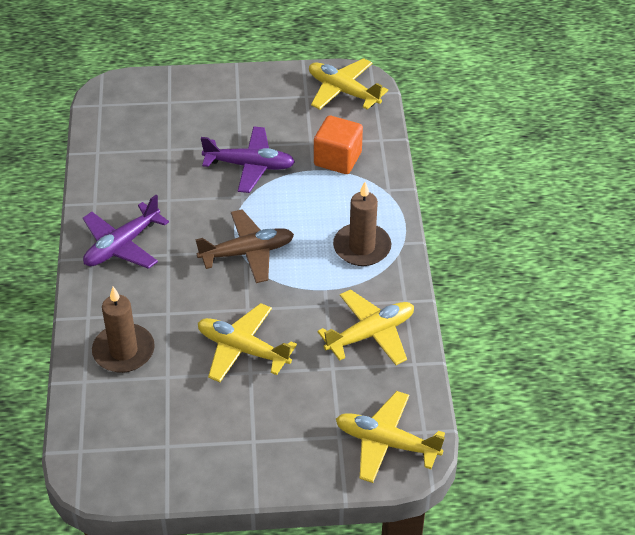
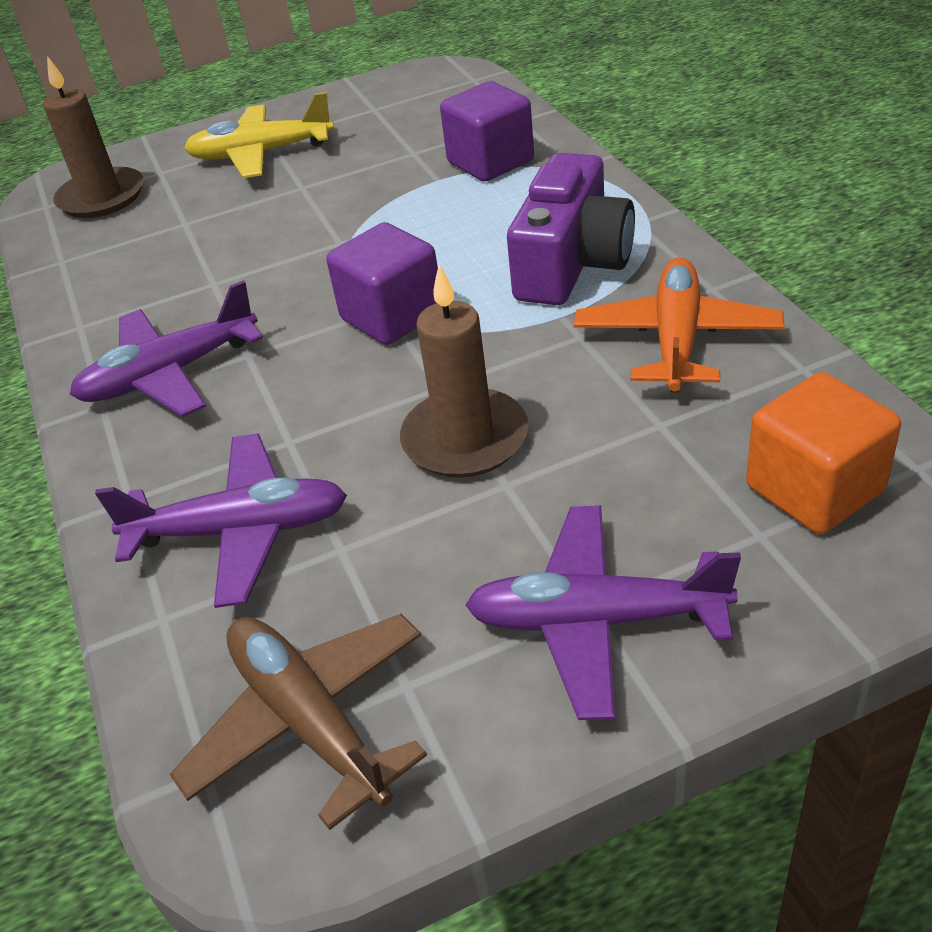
orange plane: 0 -> 1
purple camera: 0 -> 1
purple cube: 0 -> 2
purple plane: 2 -> 3
yellow plane: 4 -> 1

